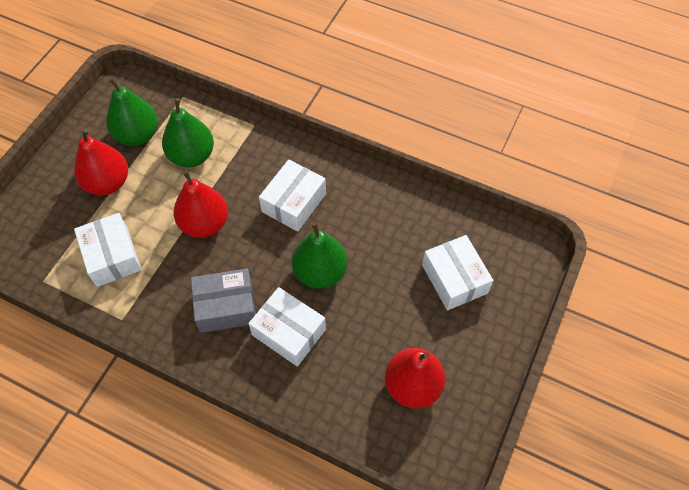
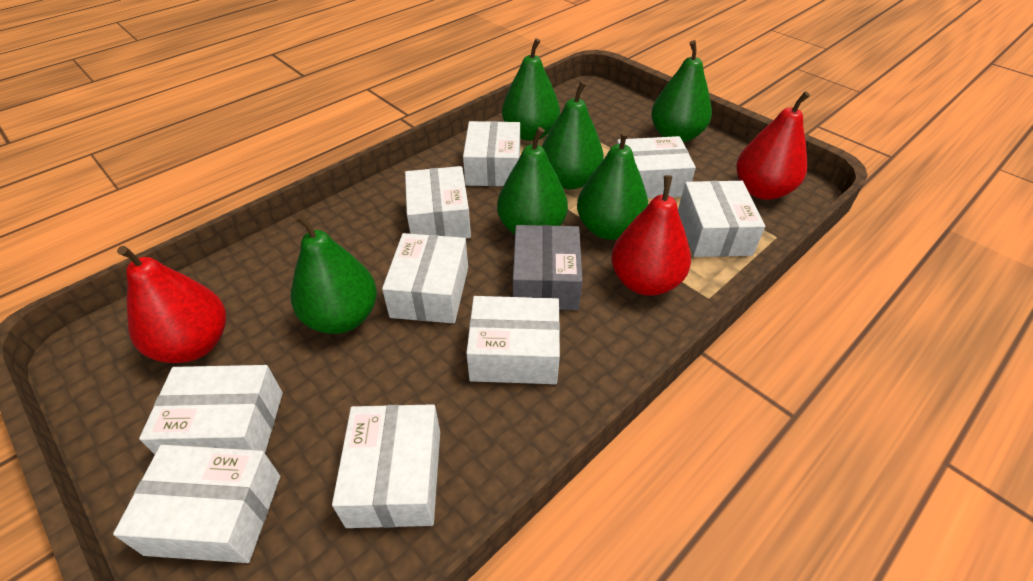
green pear: 3 -> 6
white box: 4 -> 9

